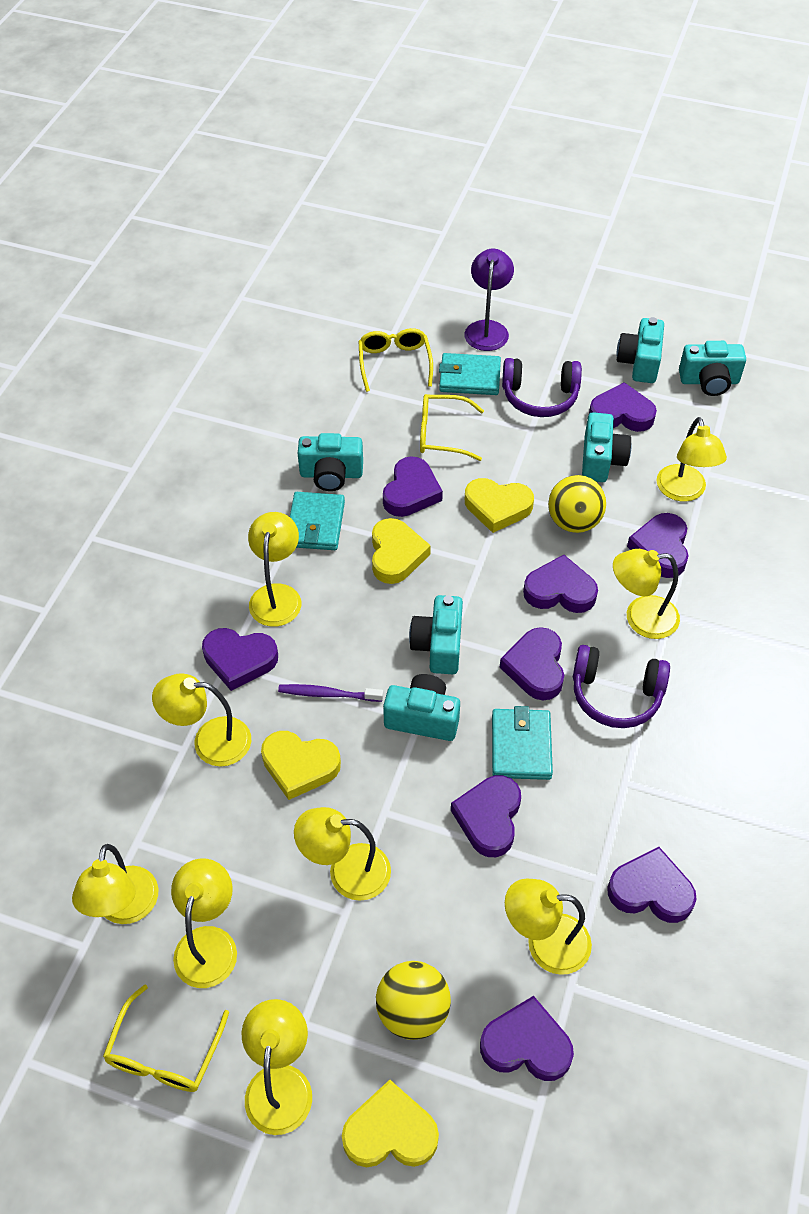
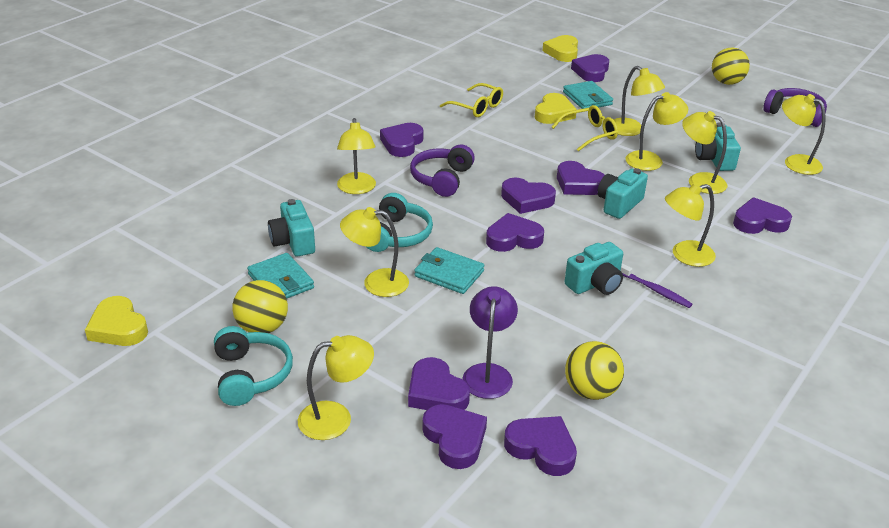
turquoise camera: 6 -> 4
turquoise headphones: 0 -> 2
yellow ball: 2 -> 3
yellow glasses: 3 -> 2
yellow heart: 4 -> 3
yellow lamp: 9 -> 8

